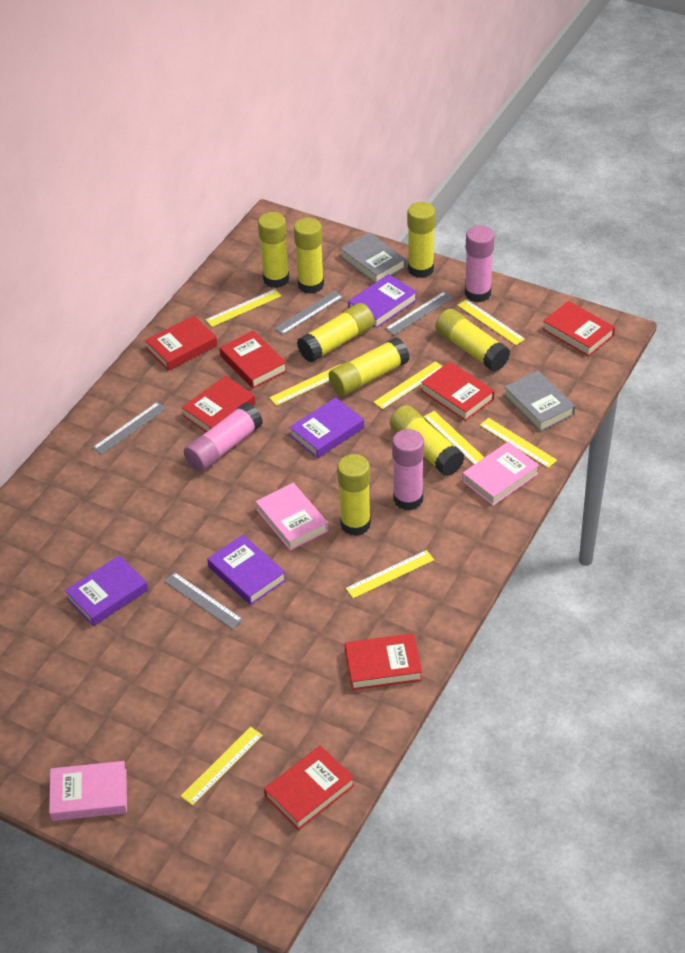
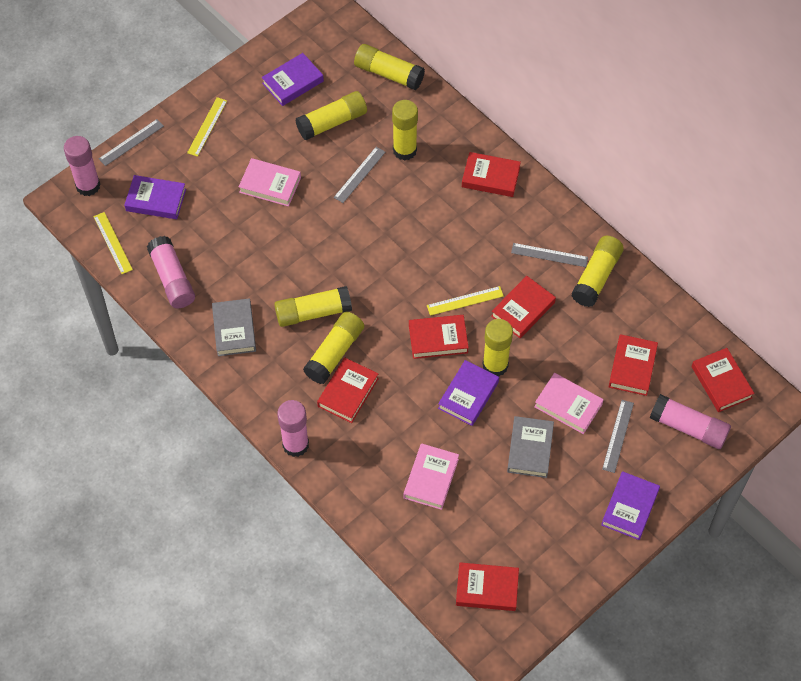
pink glue stick: 3 -> 4
yellow glue stick: 8 -> 7
yellow ruler: 8 -> 3

